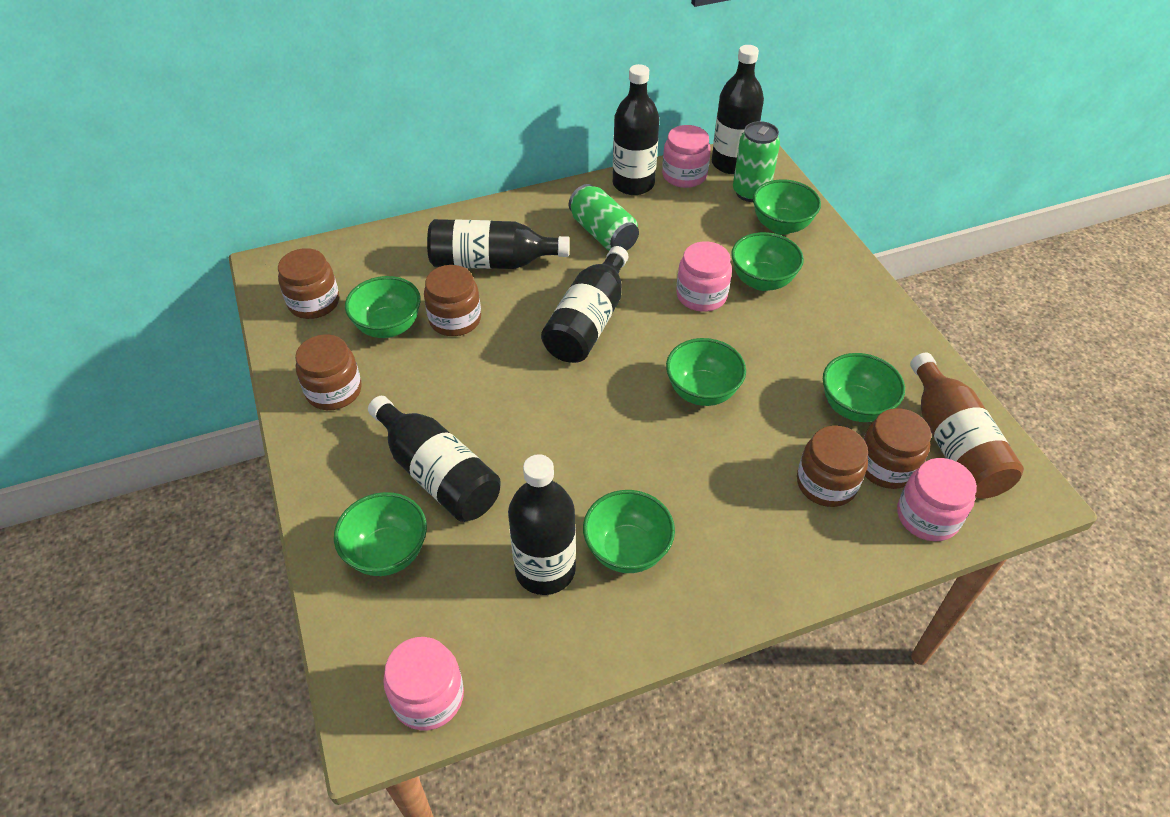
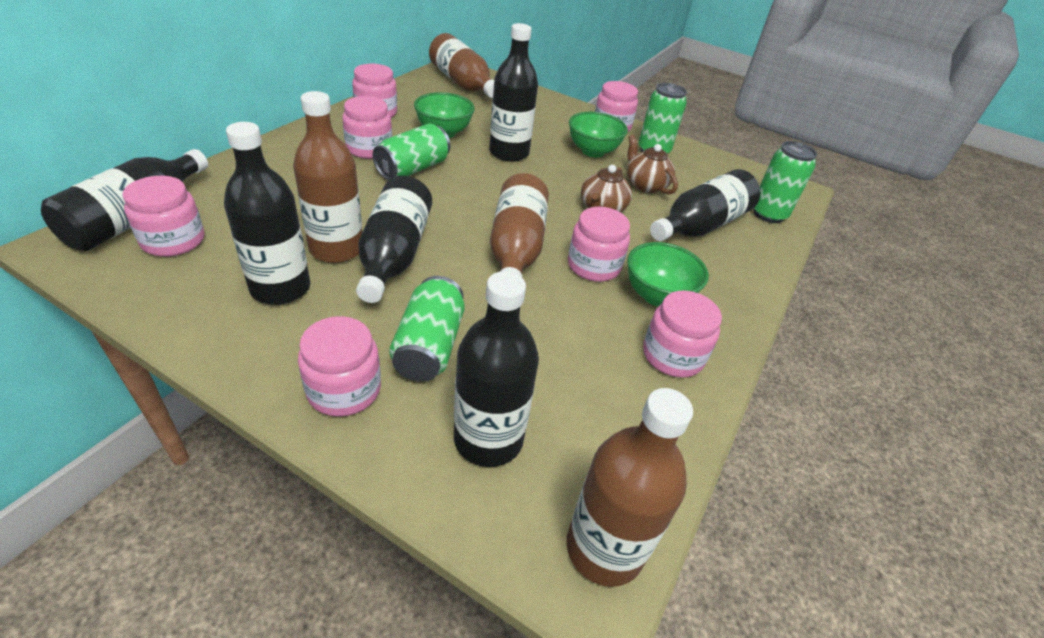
brown bottle: 1 -> 4
brown jar: 5 -> 0
brown teapot: 0 -> 2
green bowl: 7 -> 3
green can: 2 -> 4
pink jar: 4 -> 7

